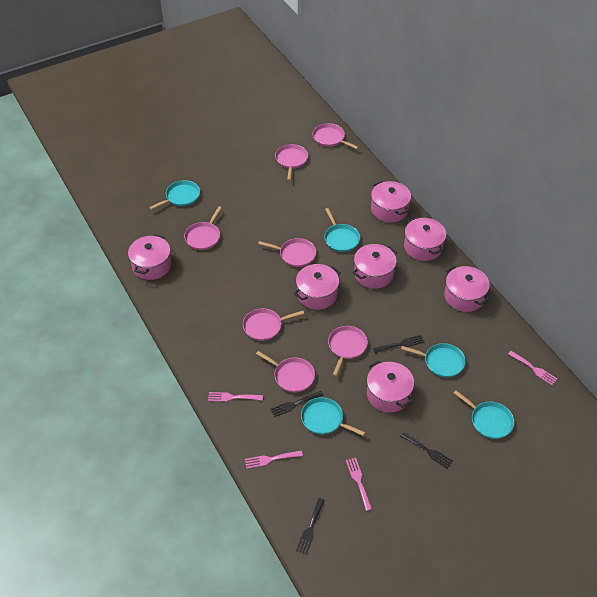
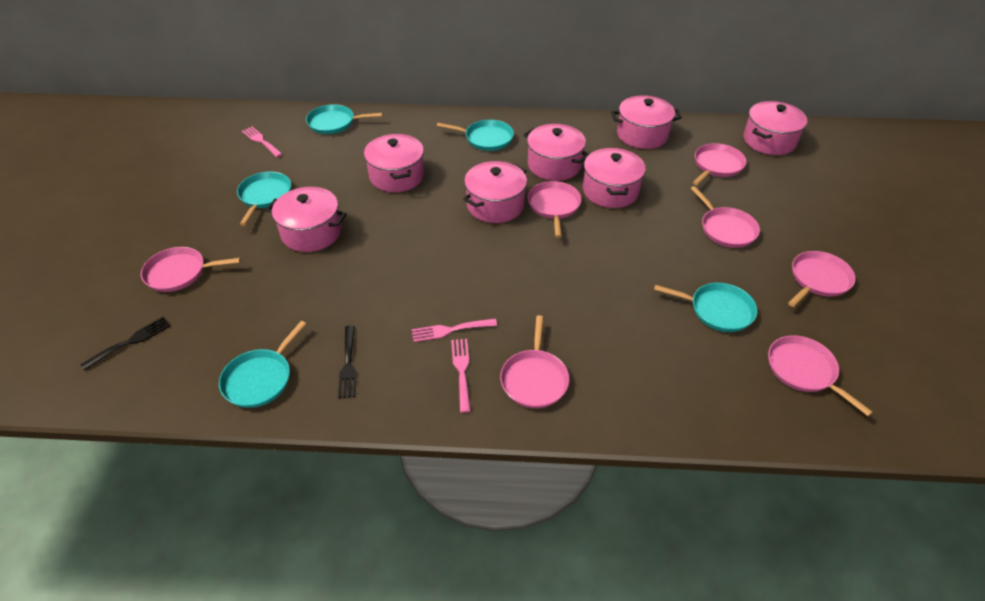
black fork: 4 -> 2
pink fork: 4 -> 3

